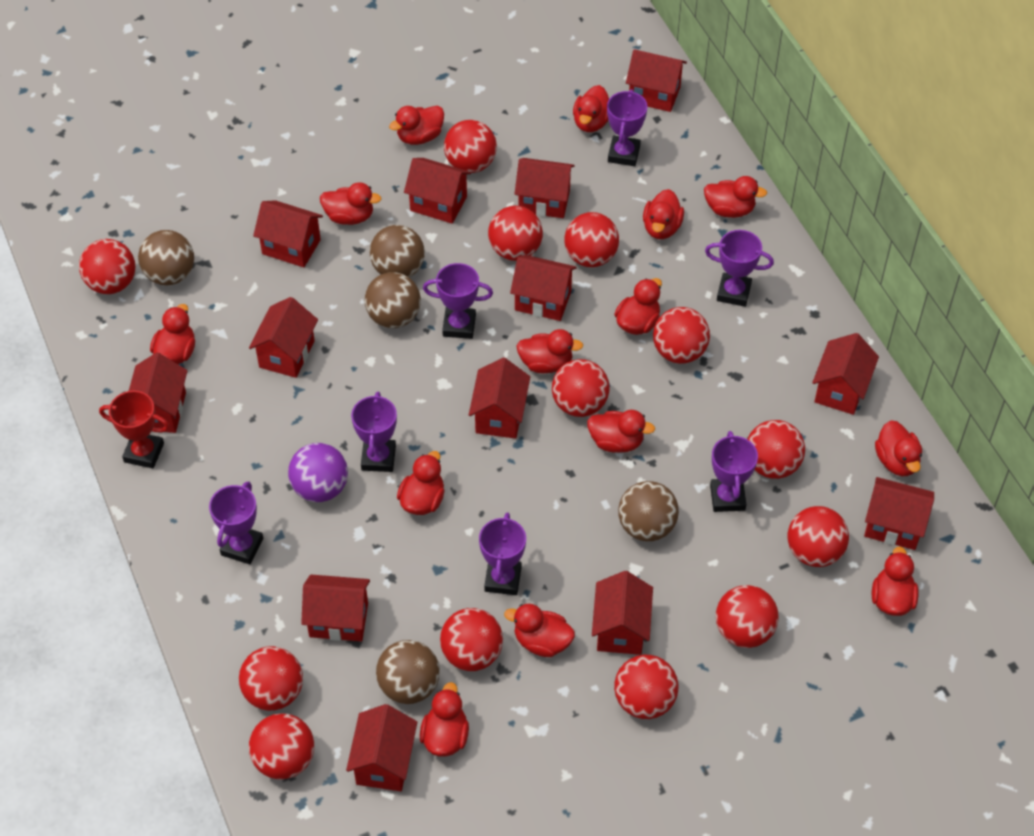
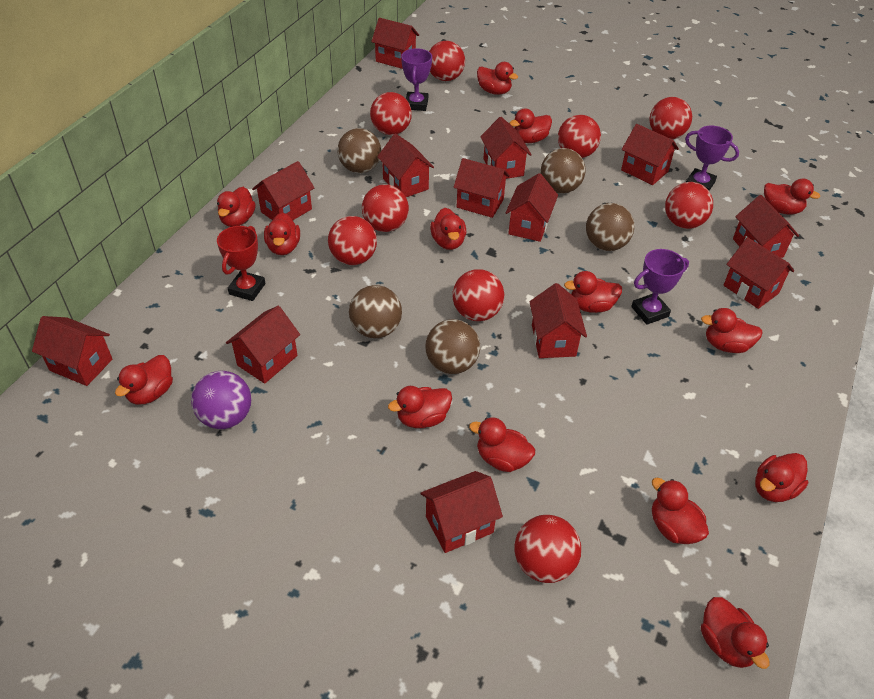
purple trophy: 7 -> 3
red ball: 13 -> 9

